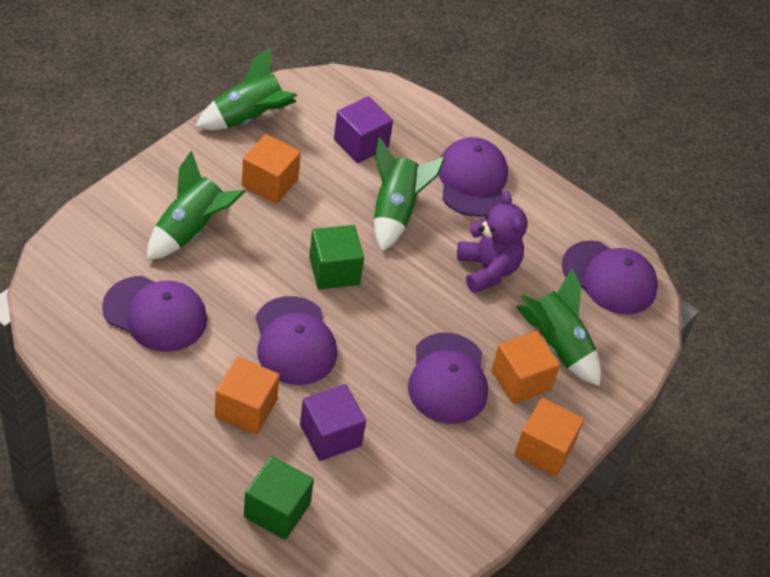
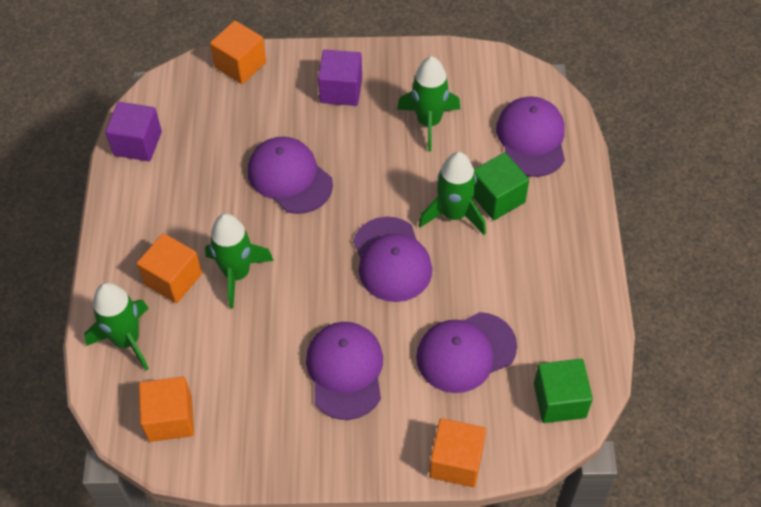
purple teddy bear: 1 -> 0

